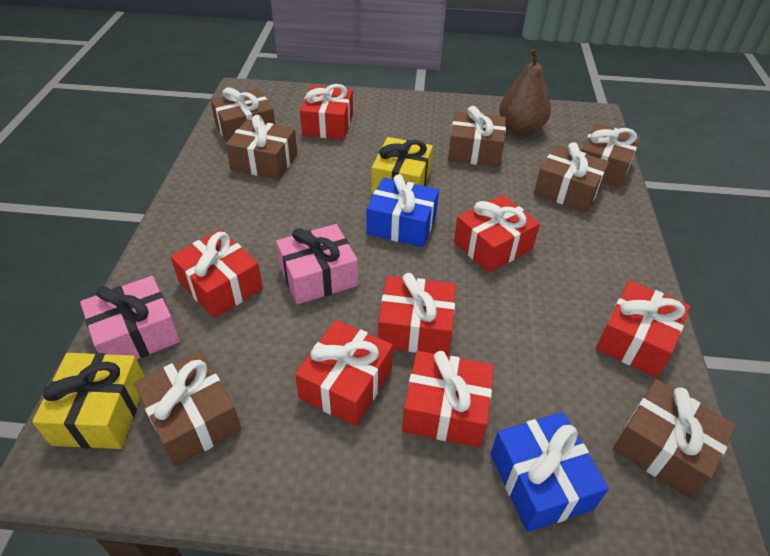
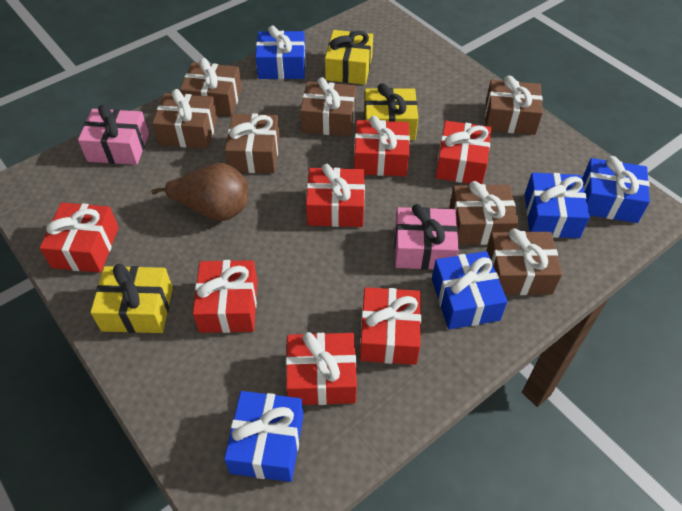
blue gift: 2 -> 5
yellow gift: 2 -> 3

